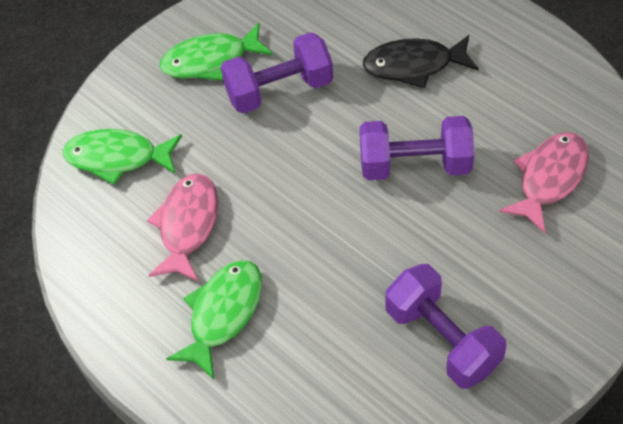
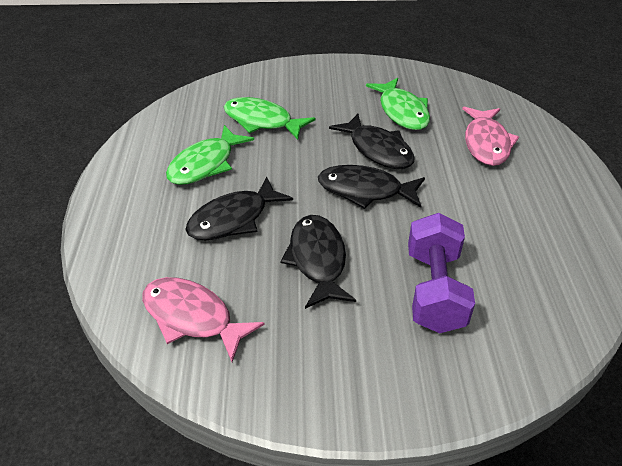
black fish: 1 -> 4
purple dumbbell: 3 -> 1

